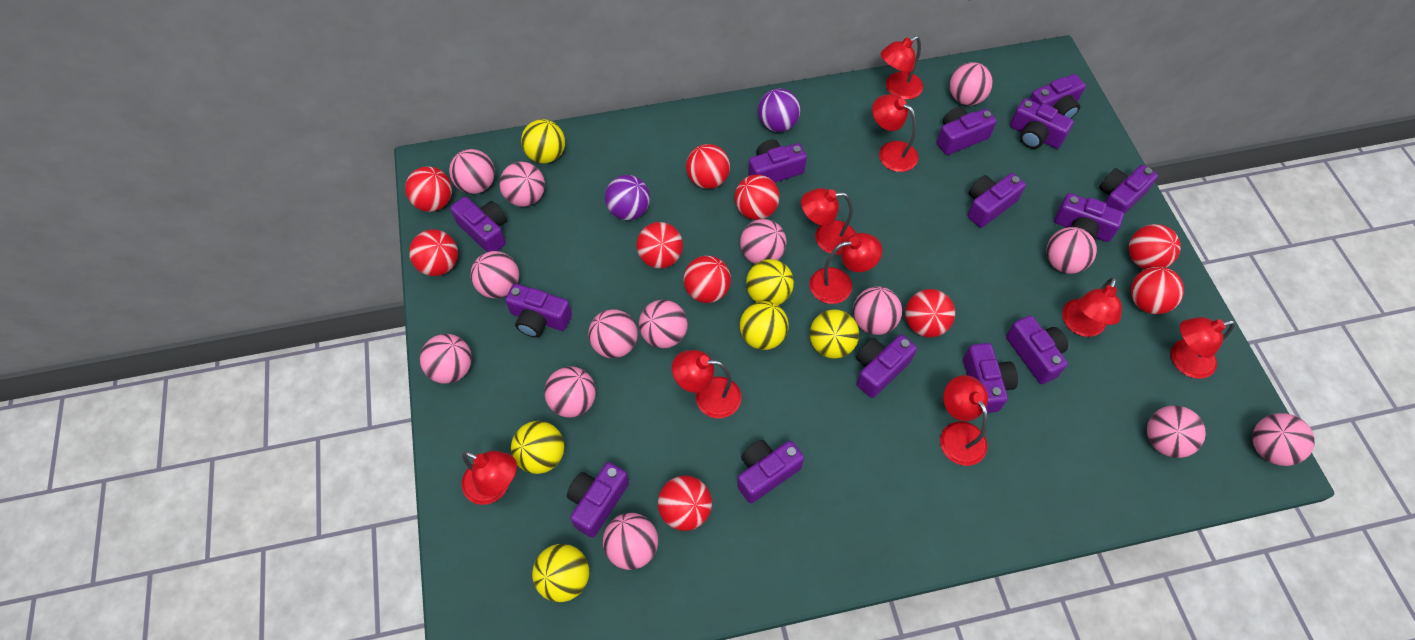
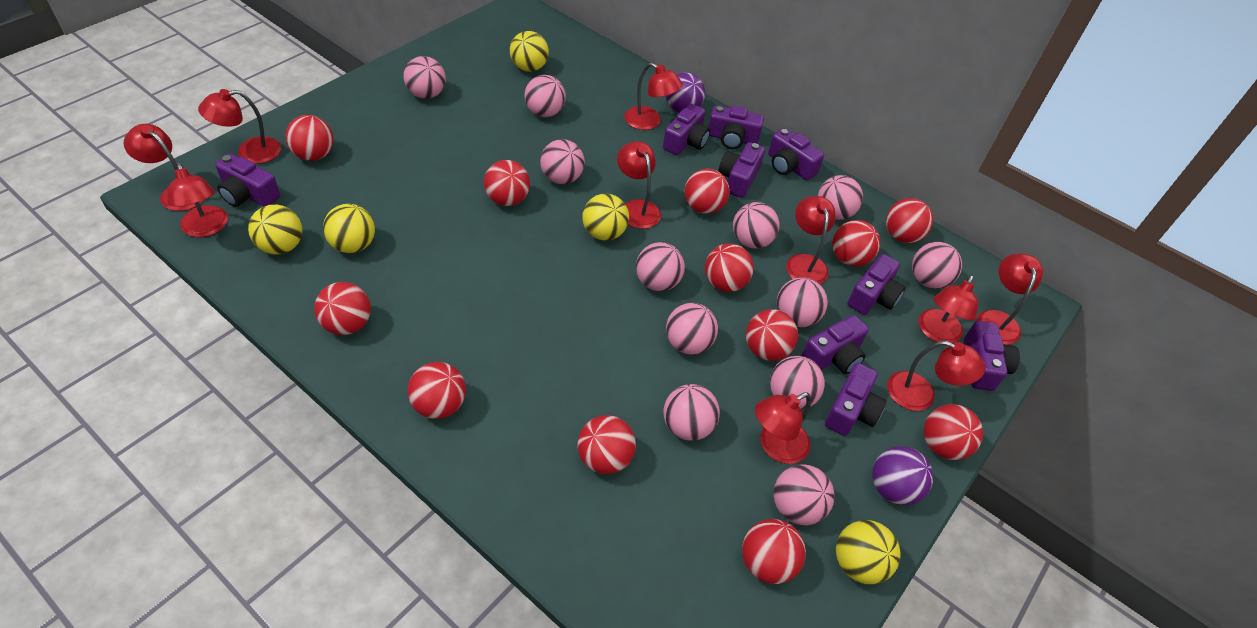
pink ball: 14 -> 12
purple camera: 14 -> 9
red ball: 10 -> 12
red lamp: 9 -> 10
yellow ball: 6 -> 5

